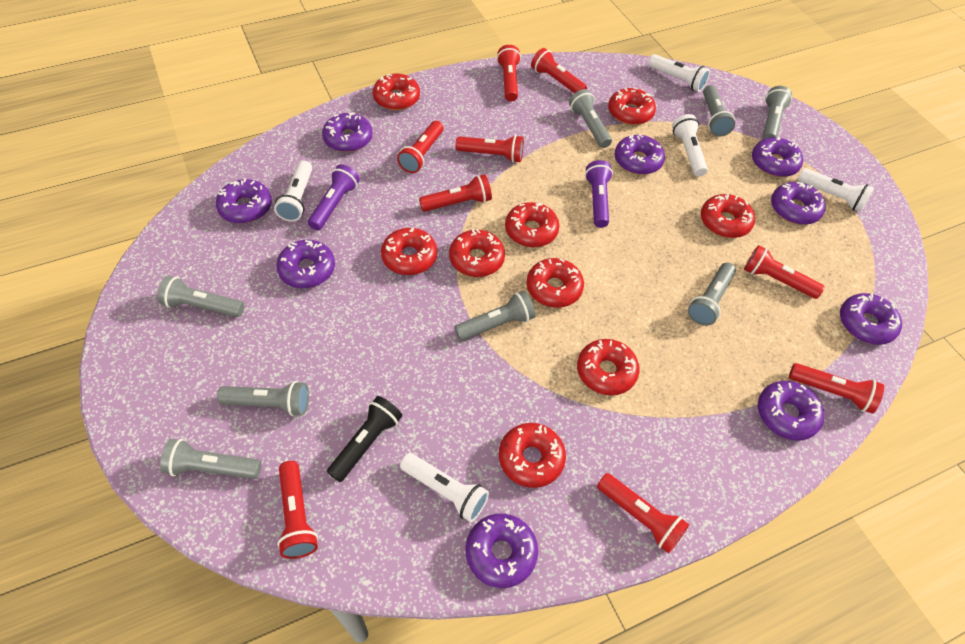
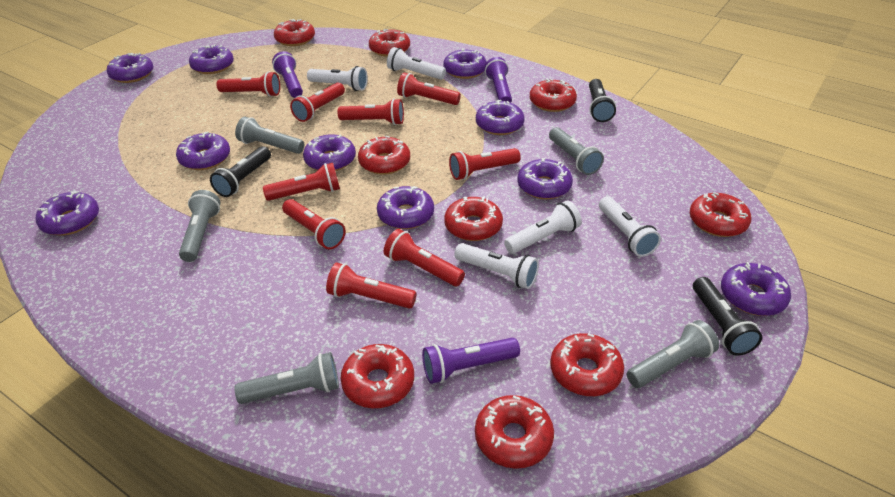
black flashlight: 1 -> 3
grey flashlight: 8 -> 5
purple donut: 9 -> 10
purple flashlight: 2 -> 3

